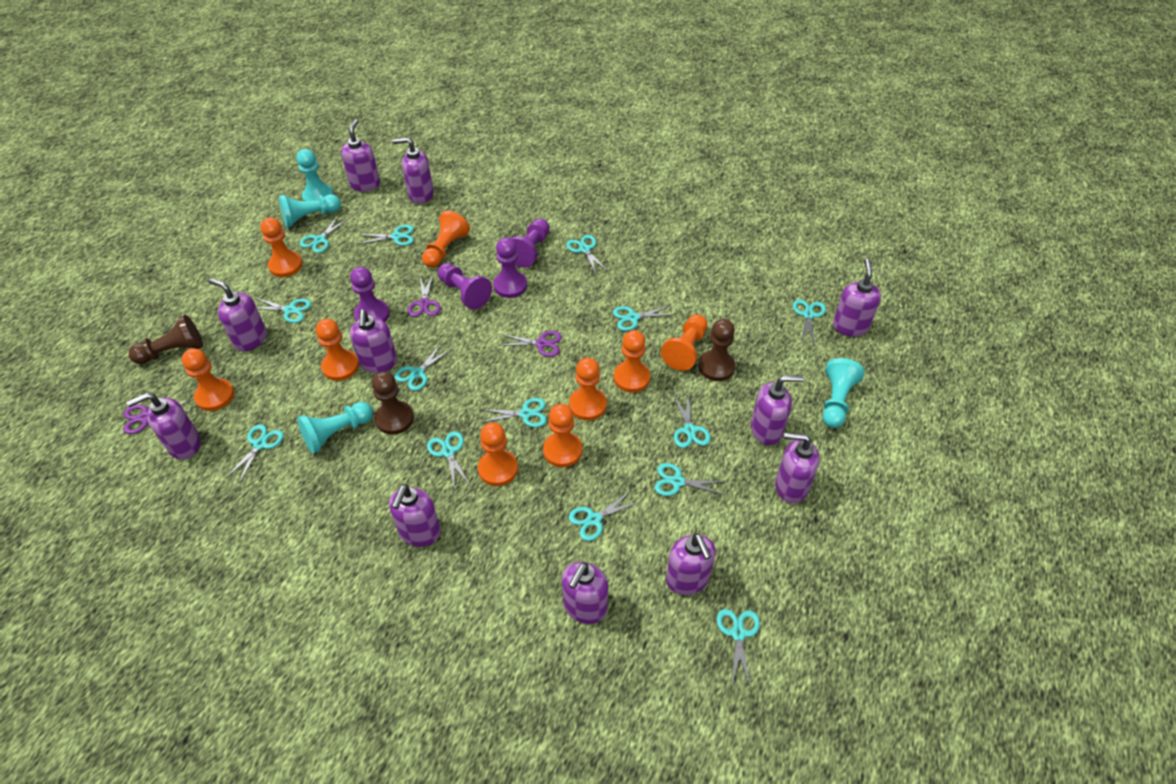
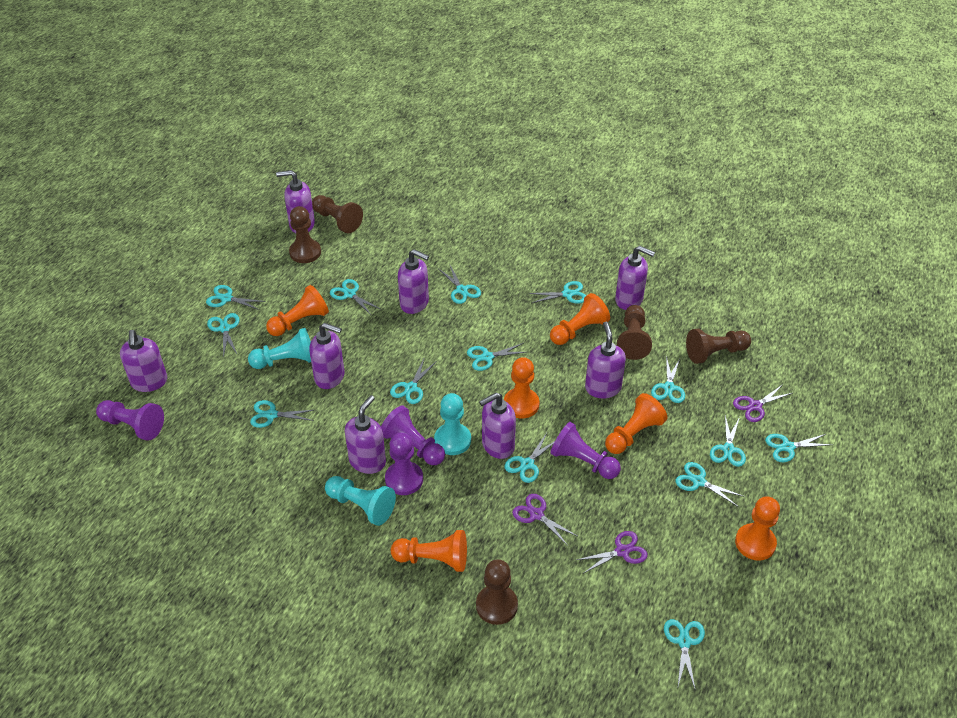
brown pawn: 3 -> 5
orange pawn: 9 -> 6
purple soap dispenser: 11 -> 8
turquoise pawn: 4 -> 3

